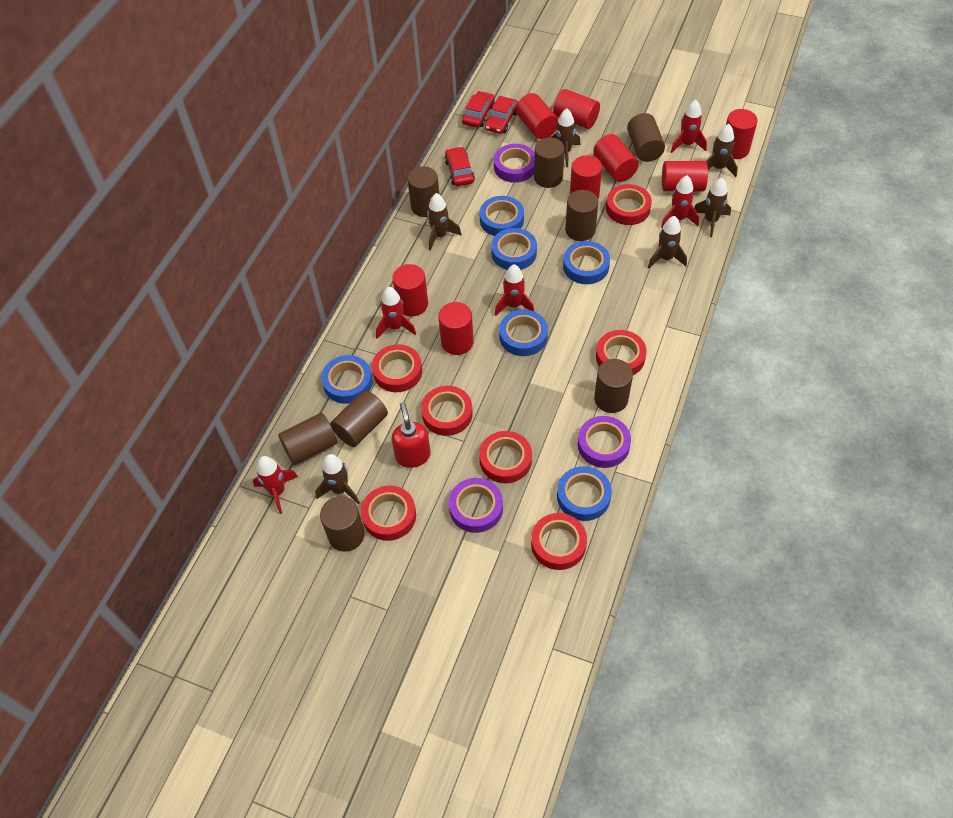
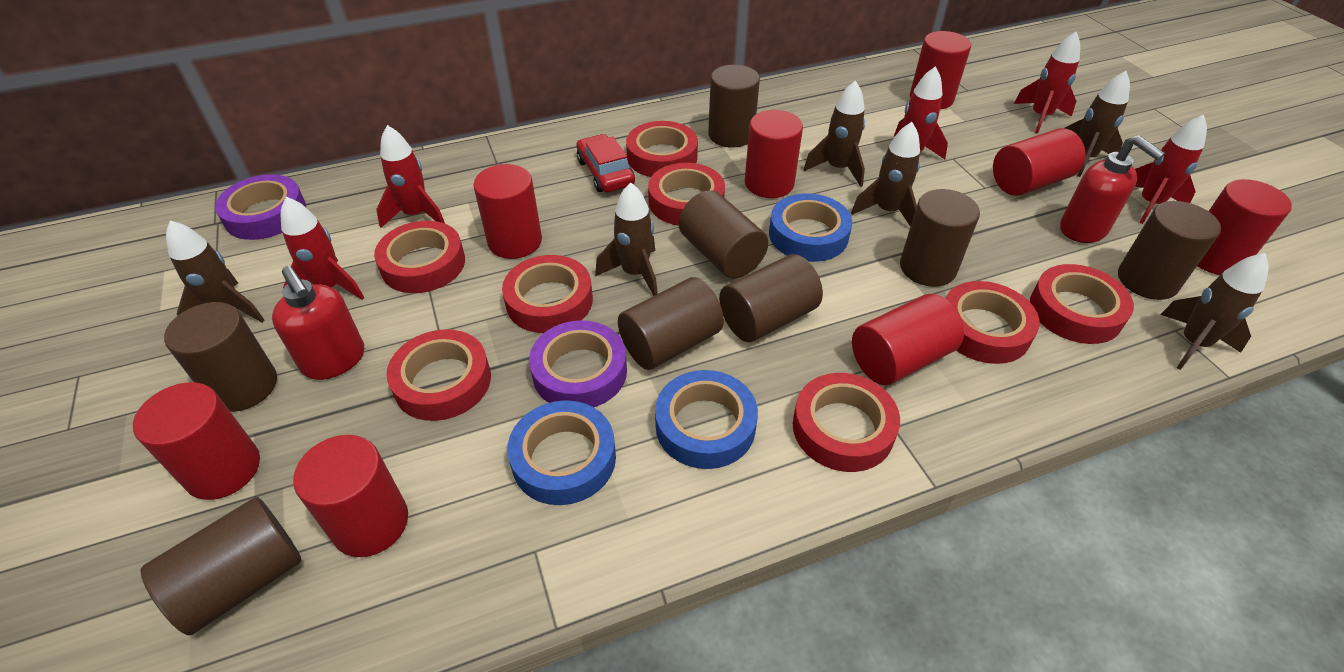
blue tape: 6 -> 3
purple tape: 3 -> 2
red car: 3 -> 1
red soap dispenser: 1 -> 2
red tape: 7 -> 8

